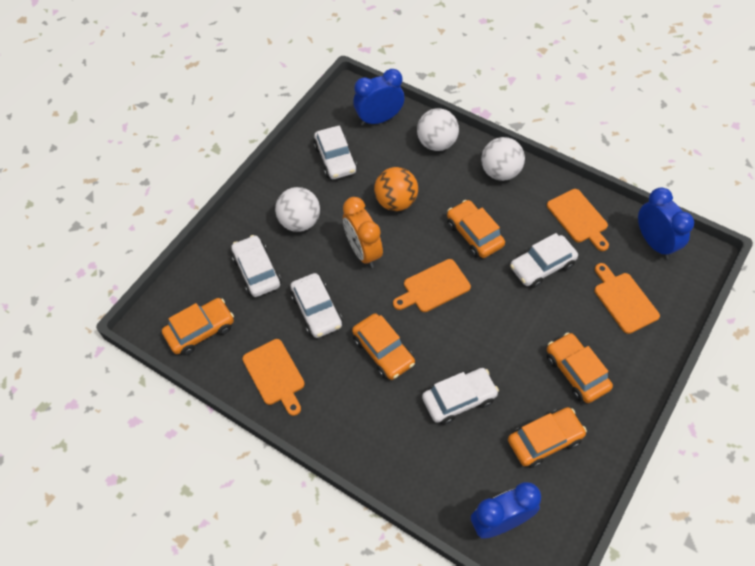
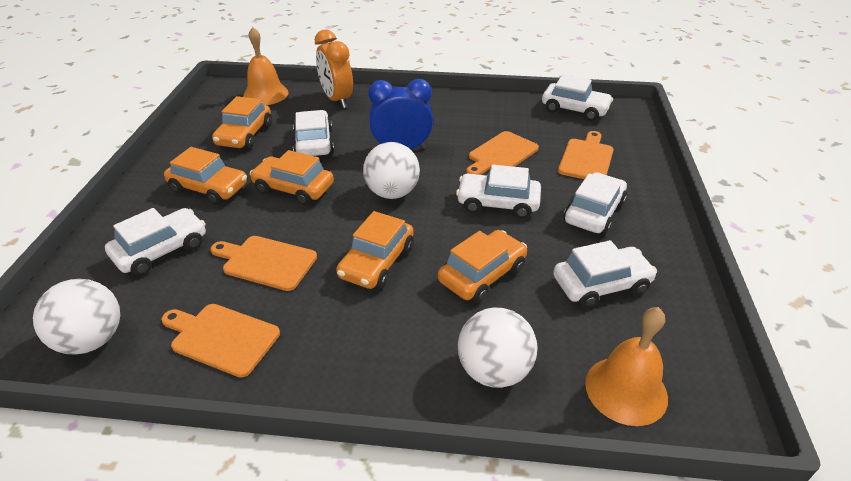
blue clock: 3 -> 1
orange ball: 1 -> 0
orange bell: 0 -> 2
white car: 5 -> 6

